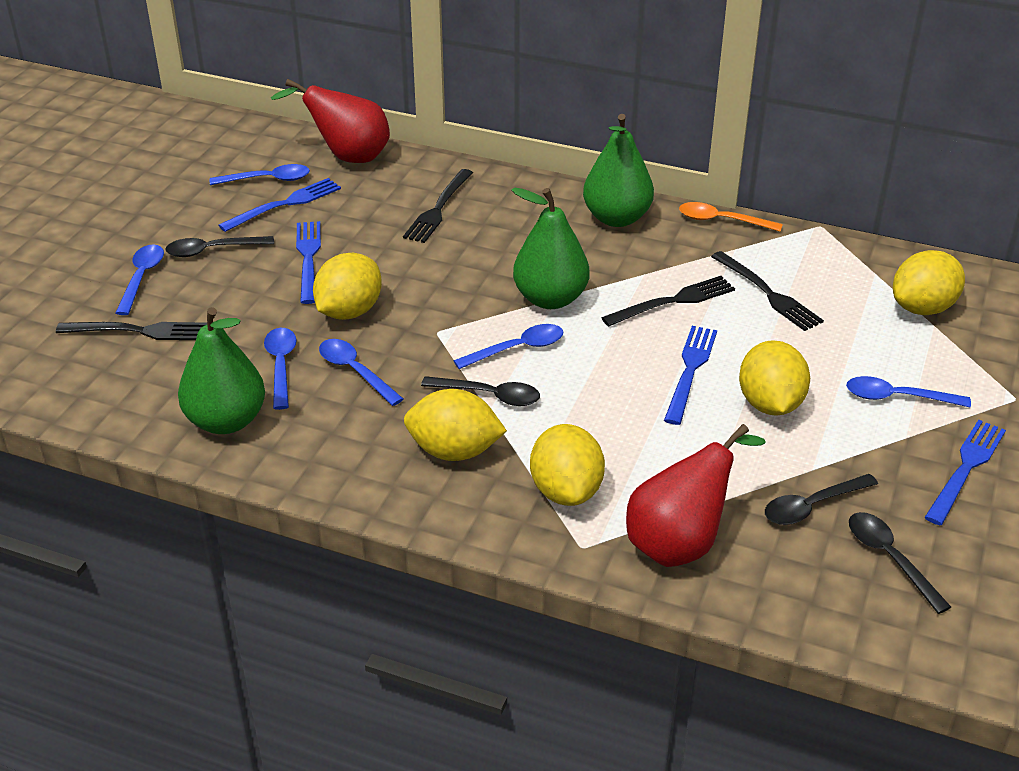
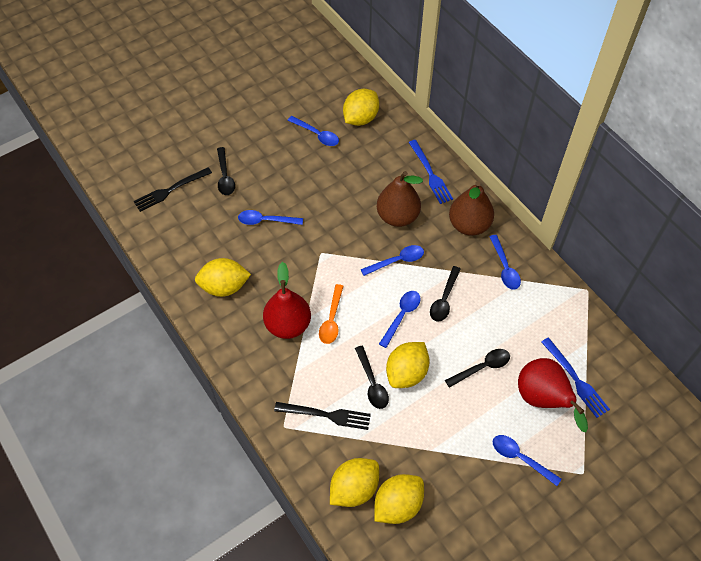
black fork: 4 -> 2
blue fork: 4 -> 2
brown pear: 0 -> 2
green pear: 3 -> 0

